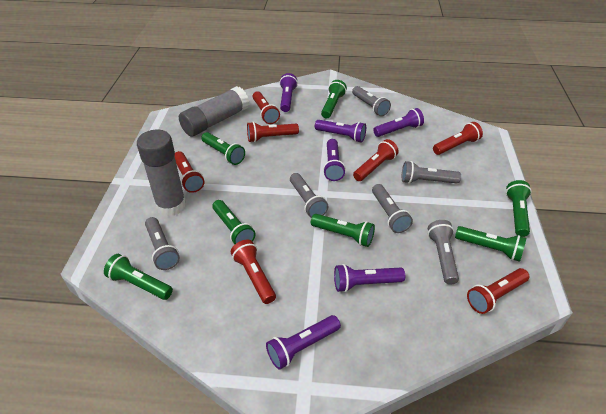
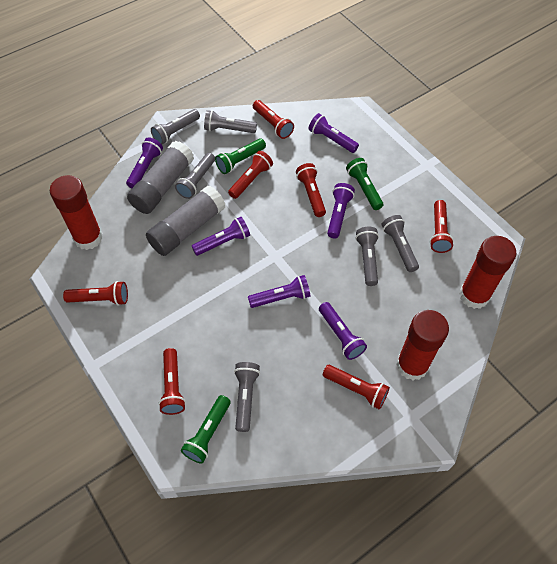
green flashlight: 7 -> 3
red glue stick: 0 -> 3

